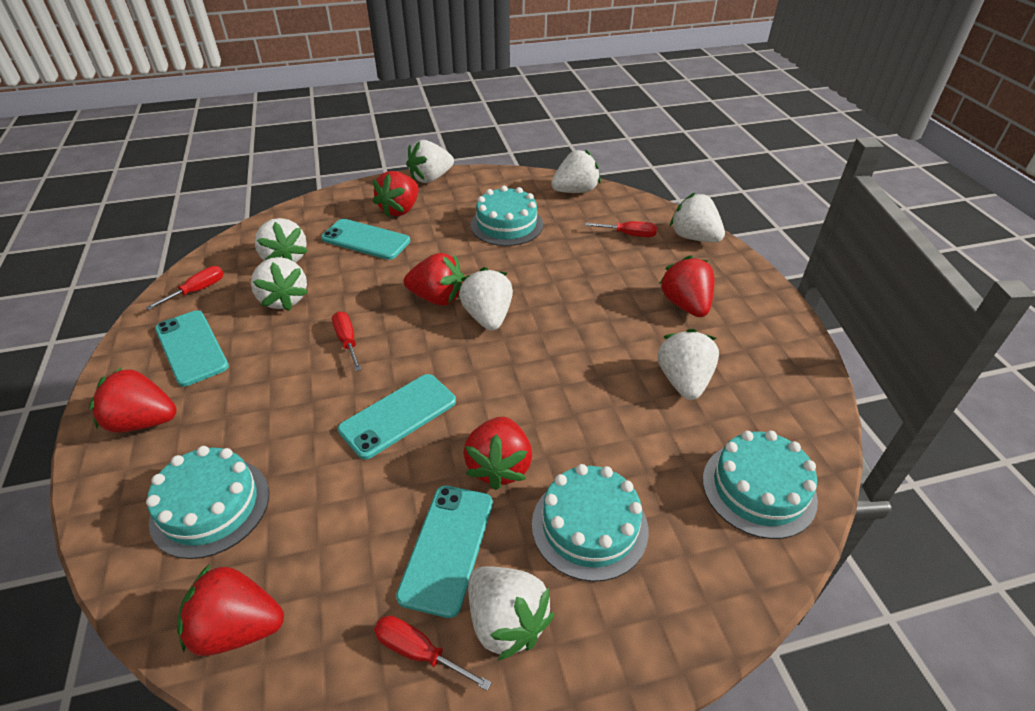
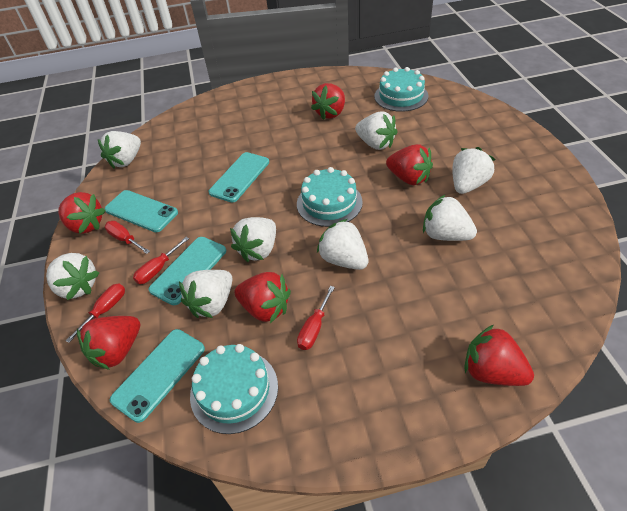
turquoise cake: 4 -> 3

